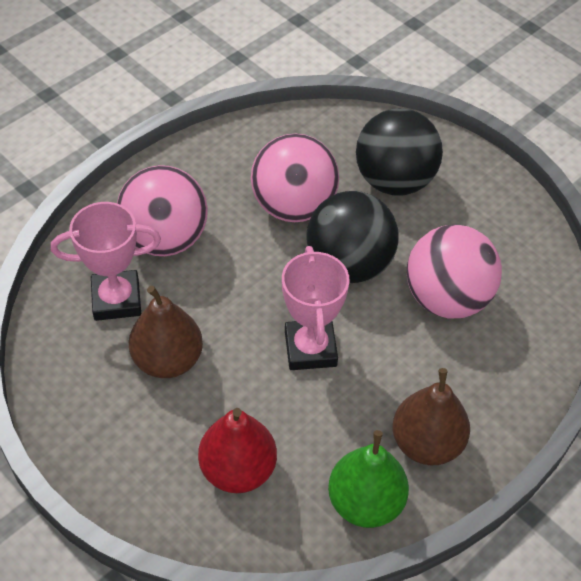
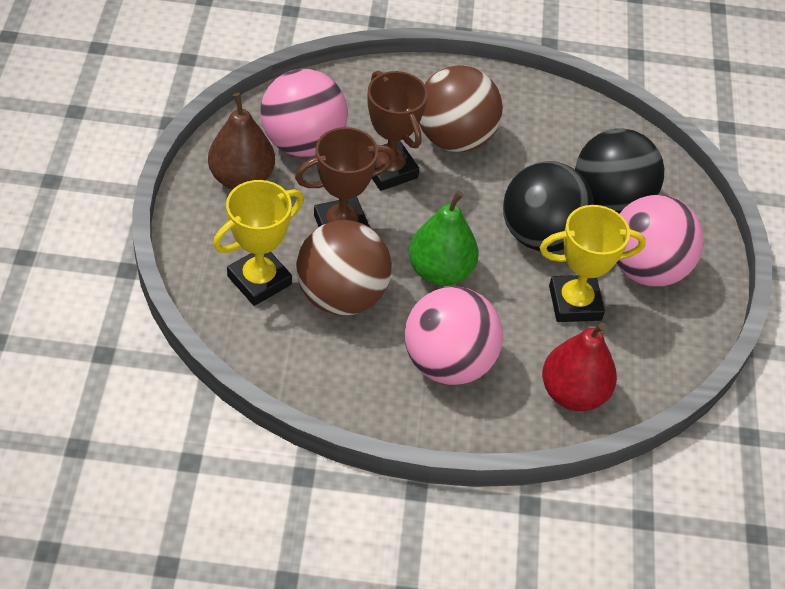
brown ball: 0 -> 2
brown pear: 2 -> 1
brown trophy: 0 -> 2
pink trophy: 2 -> 0
yellow trophy: 0 -> 2

